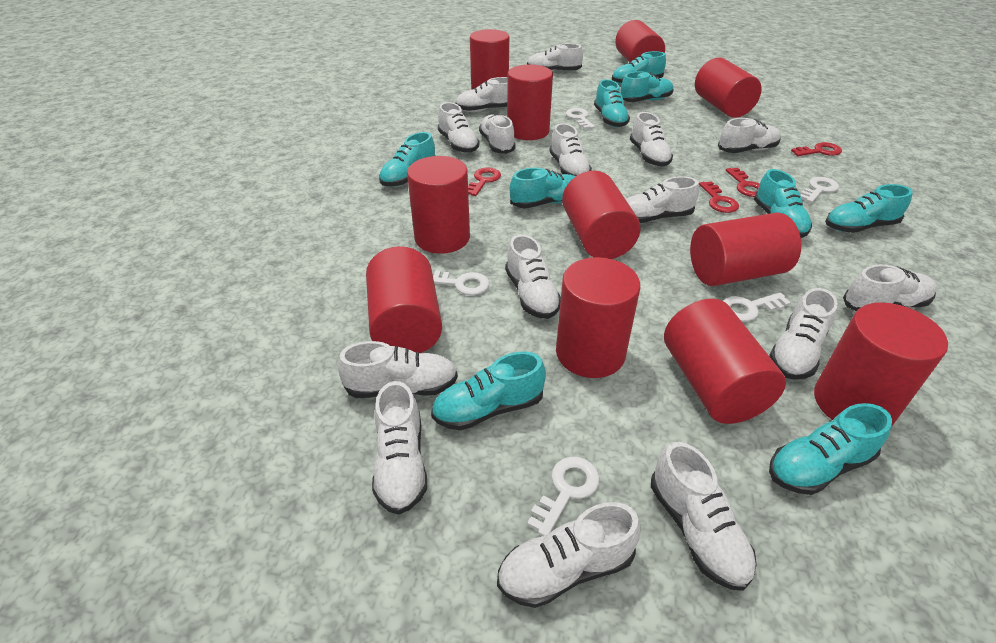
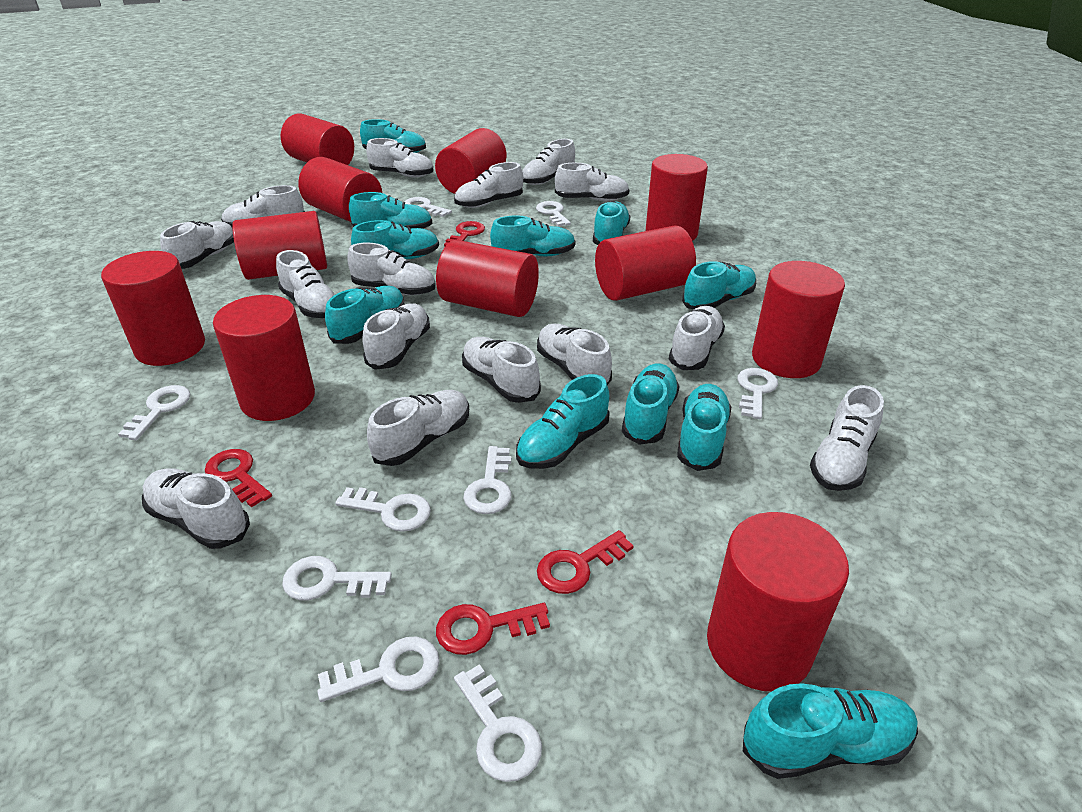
turquoise shoe: 9 -> 11
white key: 5 -> 9

